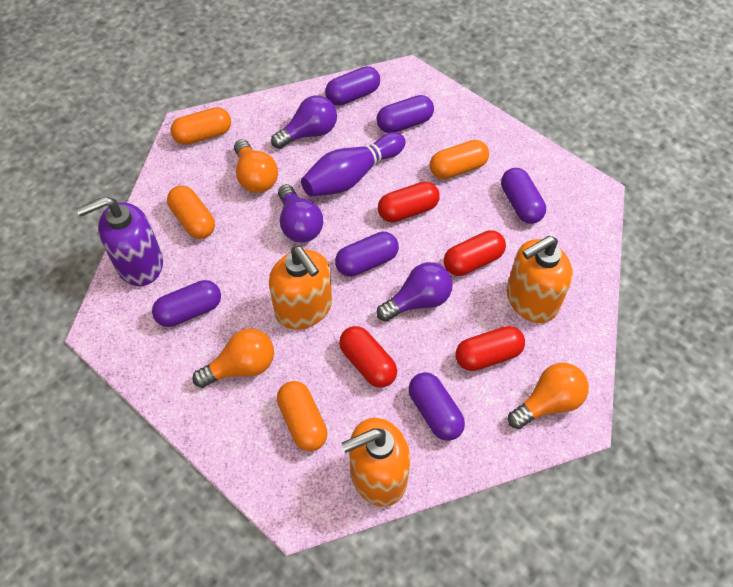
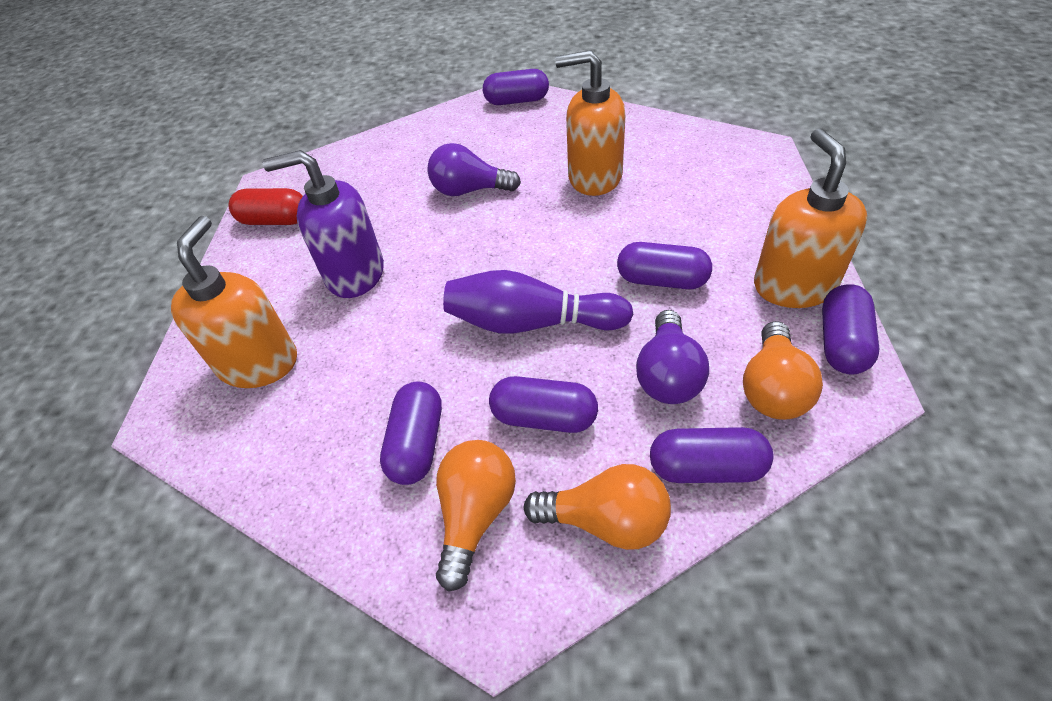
orange capsule: 4 -> 0
purple light bulb: 3 -> 2
red capsule: 4 -> 1

